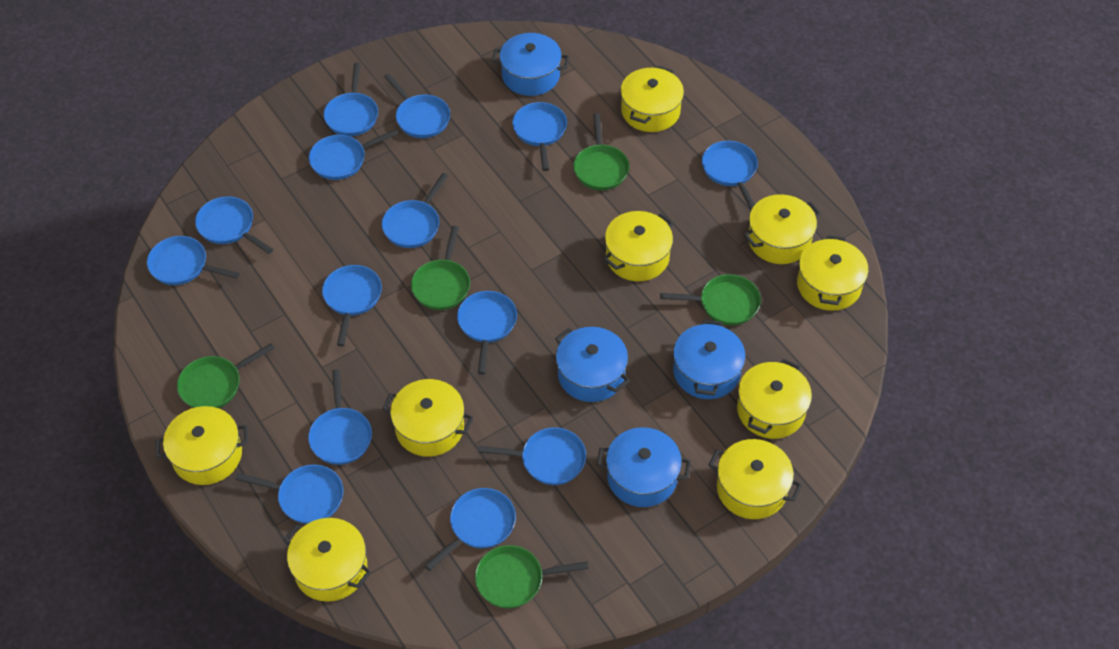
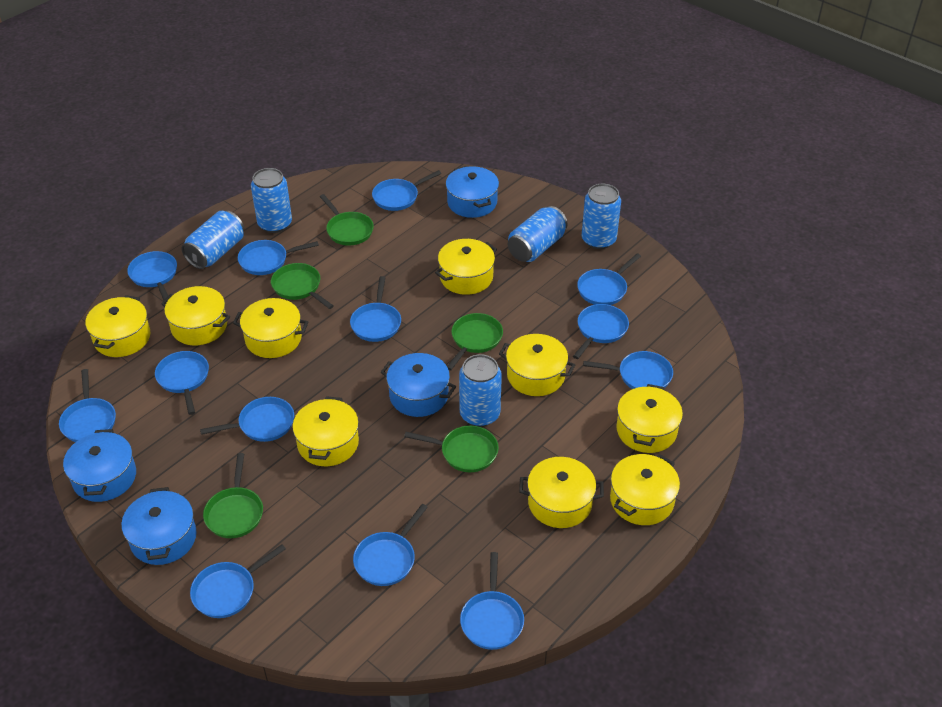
blue can: 0 -> 5
blue pan: 14 -> 13

